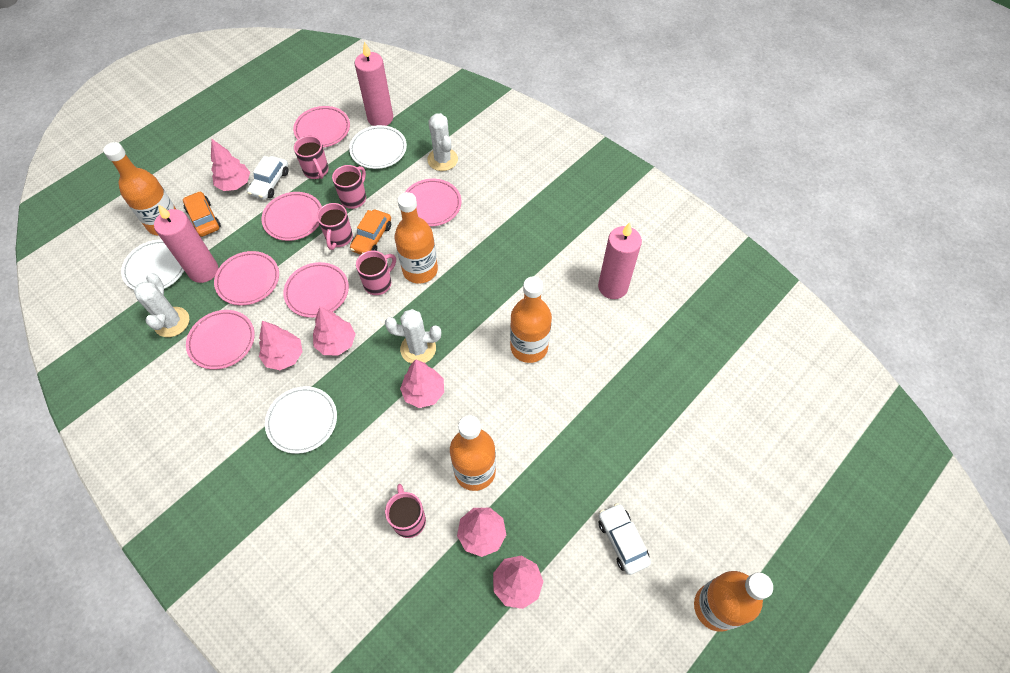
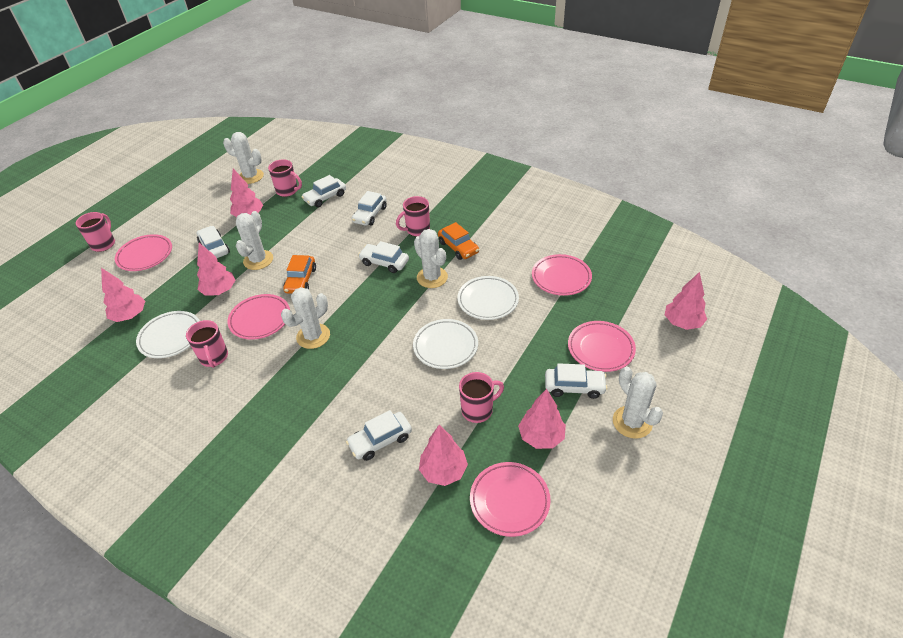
orange bottle: 5 -> 0
pink candle: 3 -> 0
pink plate: 6 -> 5
white cactus: 3 -> 5
white car: 2 -> 6

